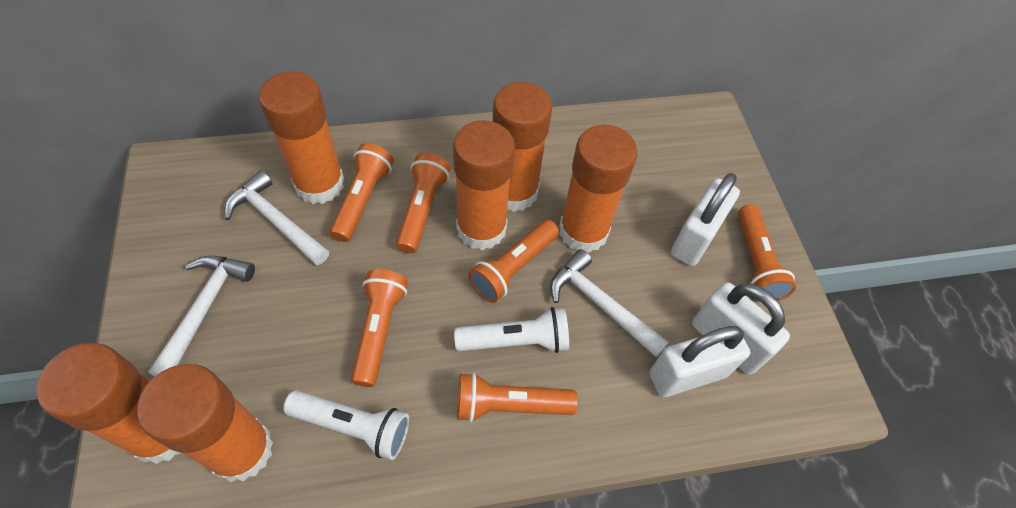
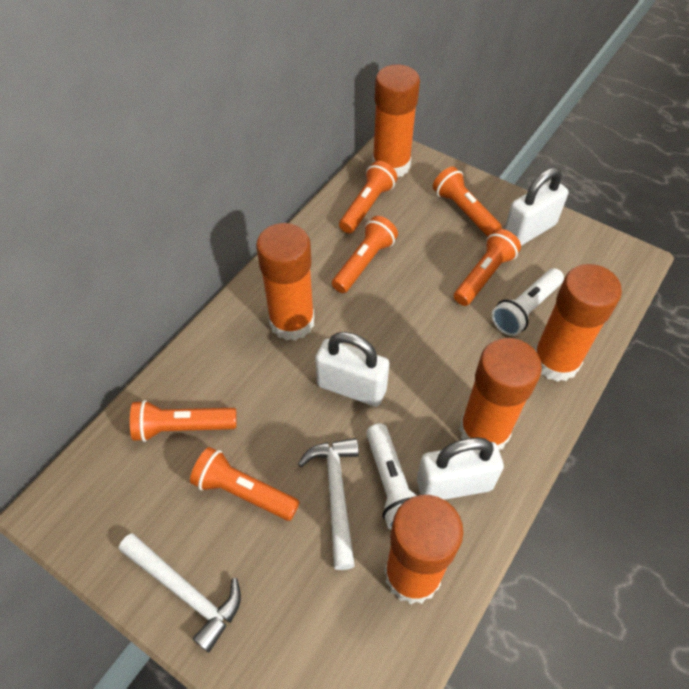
orange glue stick: 6 -> 5
white hammer: 3 -> 2

